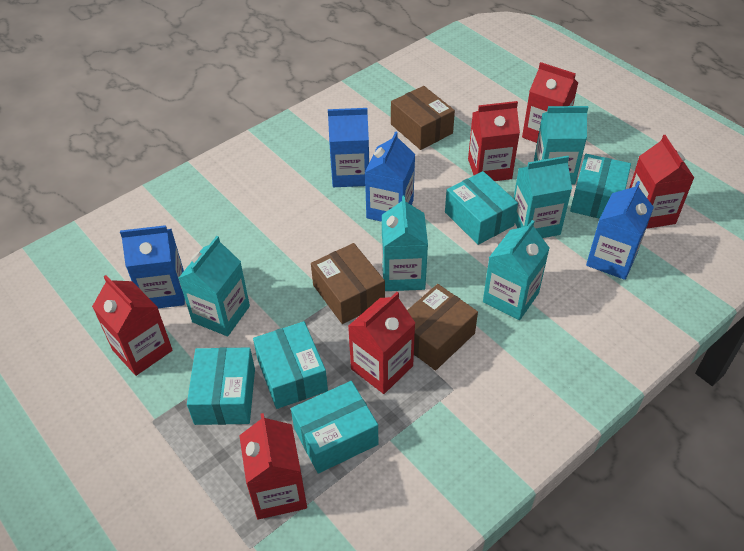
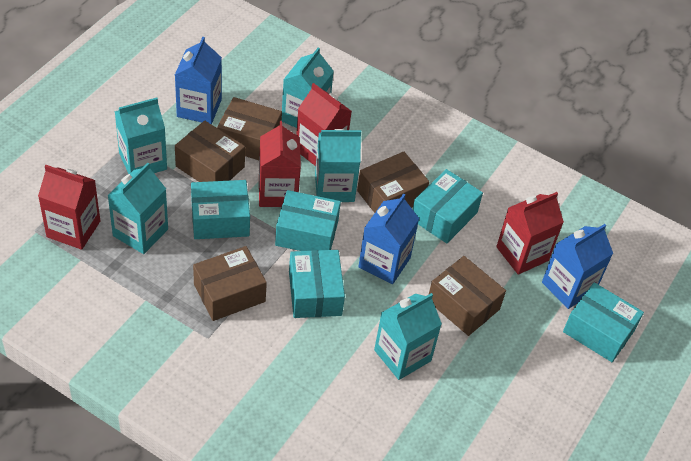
blue carton: 4 -> 3
brown box: 3 -> 5
red carton: 6 -> 4

